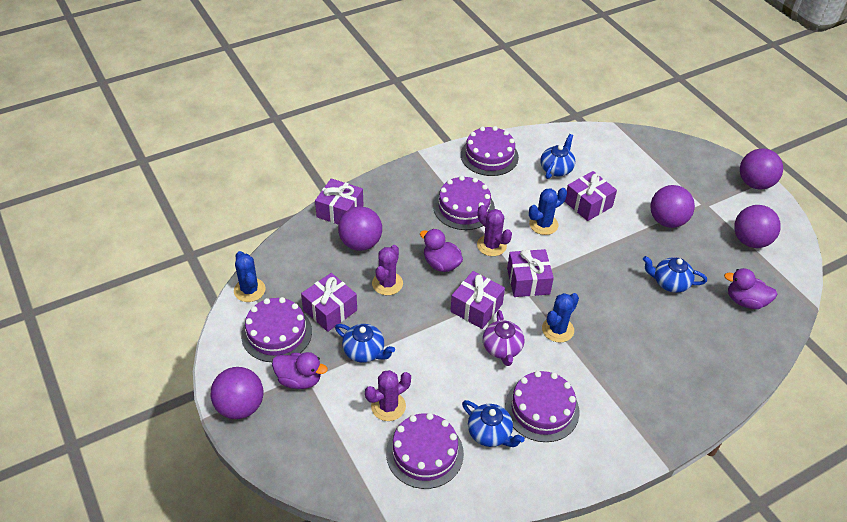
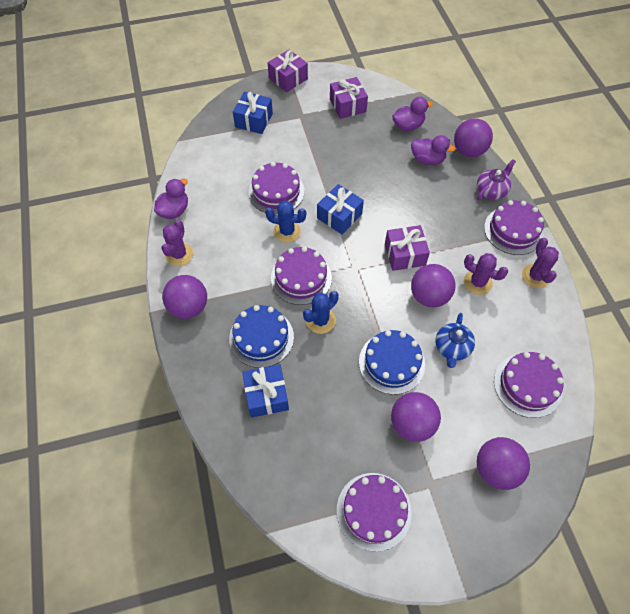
blue cactus: 3 -> 2
blue cake: 0 -> 2
blue gift: 0 -> 3
blue teapot: 4 -> 1
purple gift: 5 -> 3

